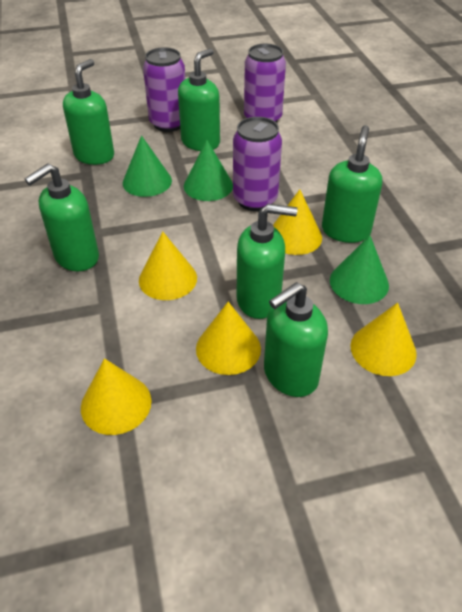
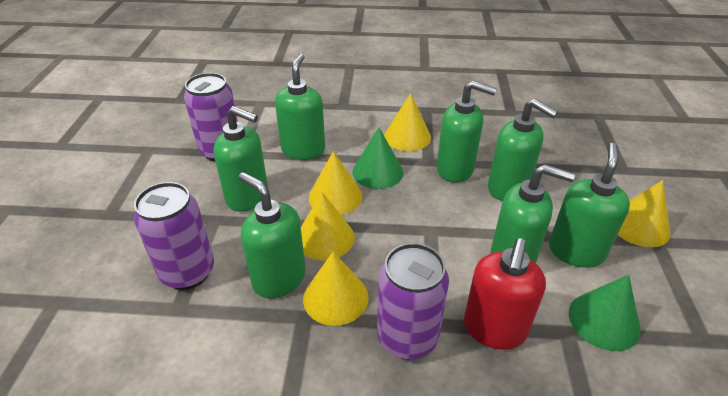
green cone: 3 -> 2
green soap dispenser: 6 -> 7
red soap dispenser: 0 -> 1

